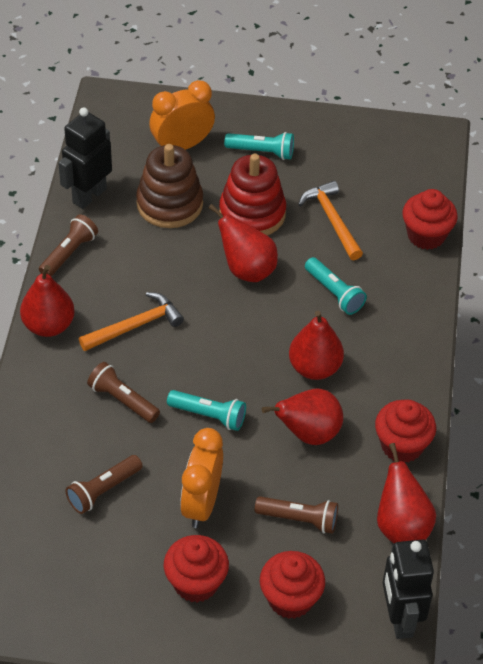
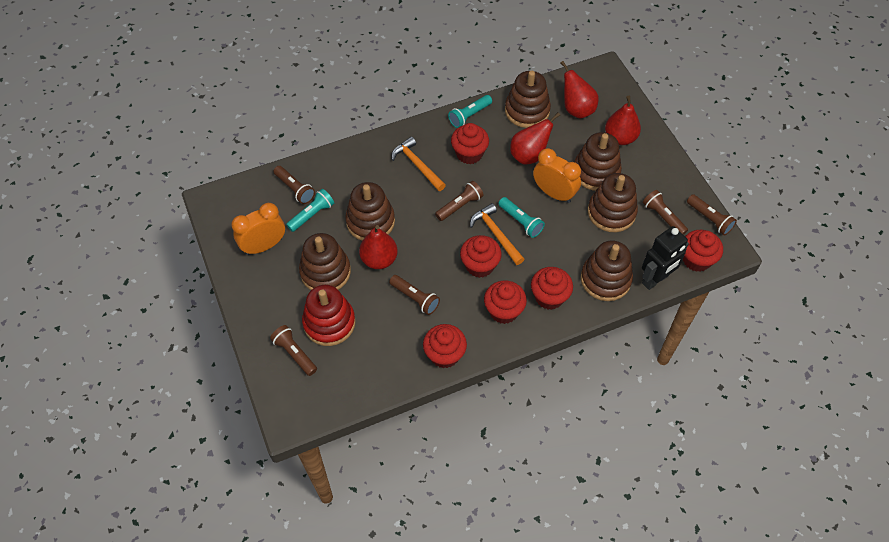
black robot: 2 -> 1
brown flashlight: 4 -> 6
brown stacking toy: 1 -> 6
red cupcake: 4 -> 6
red pear: 5 -> 4

